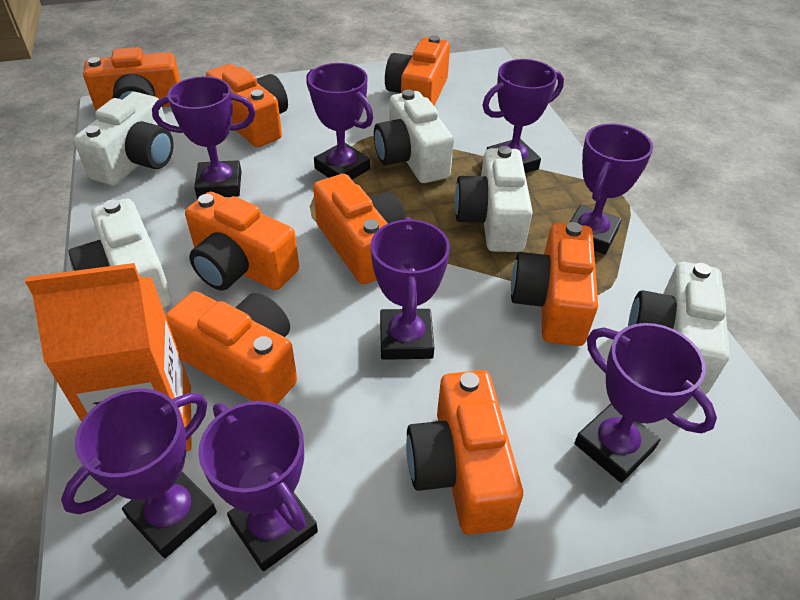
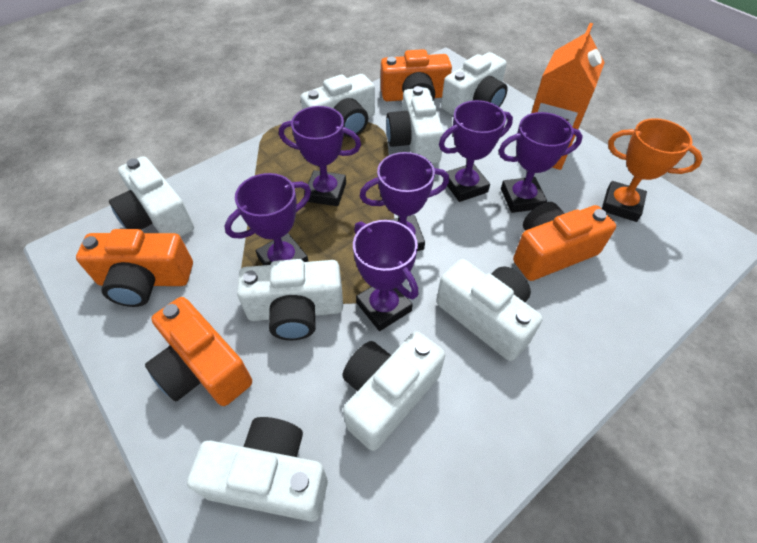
orange camera: 8 -> 4
orange trophy: 0 -> 1
purple trophy: 8 -> 6
white camera: 5 -> 8

